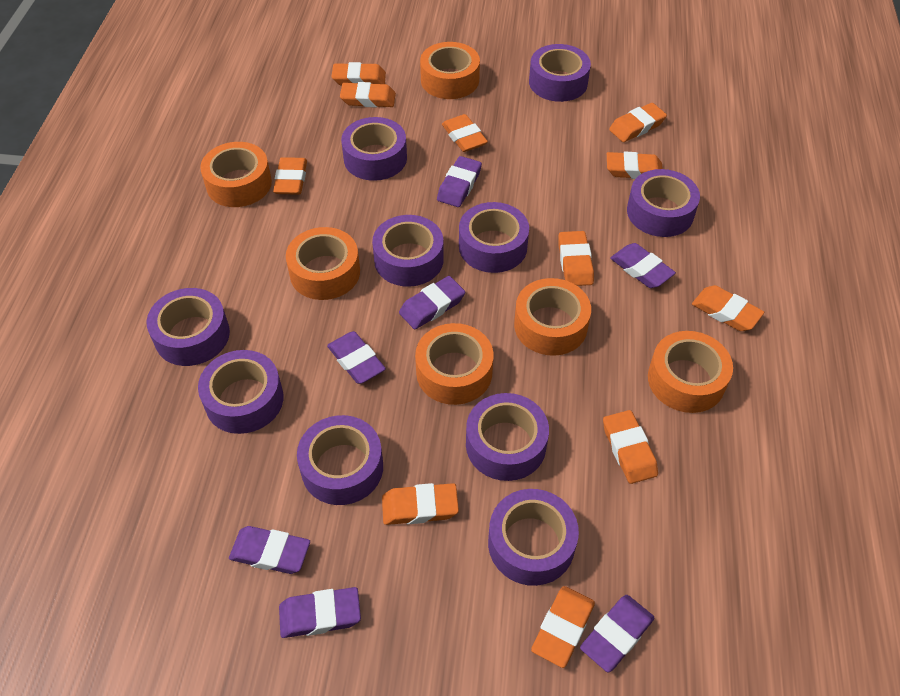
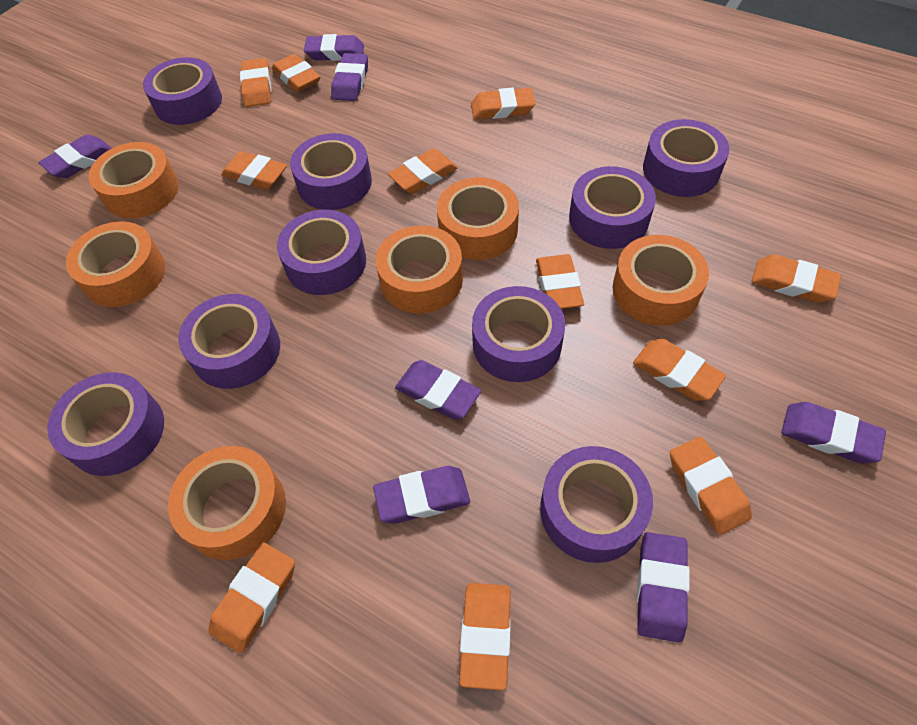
purple tape: 10 -> 9

